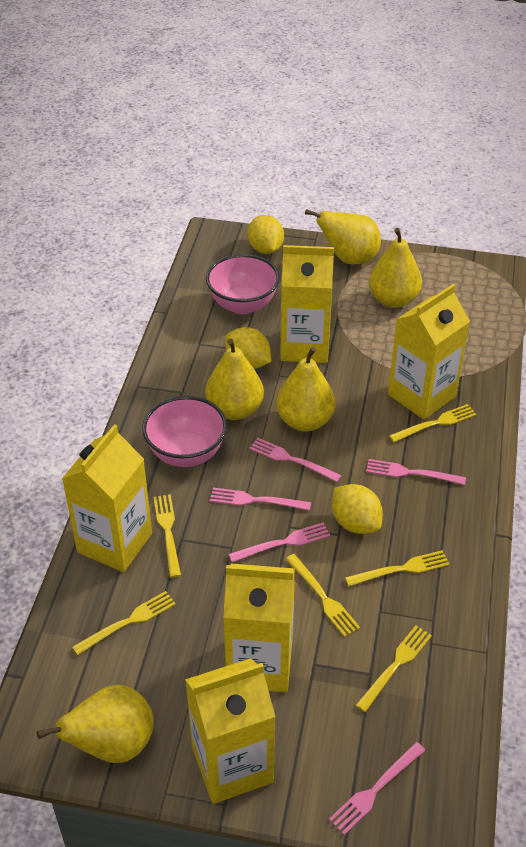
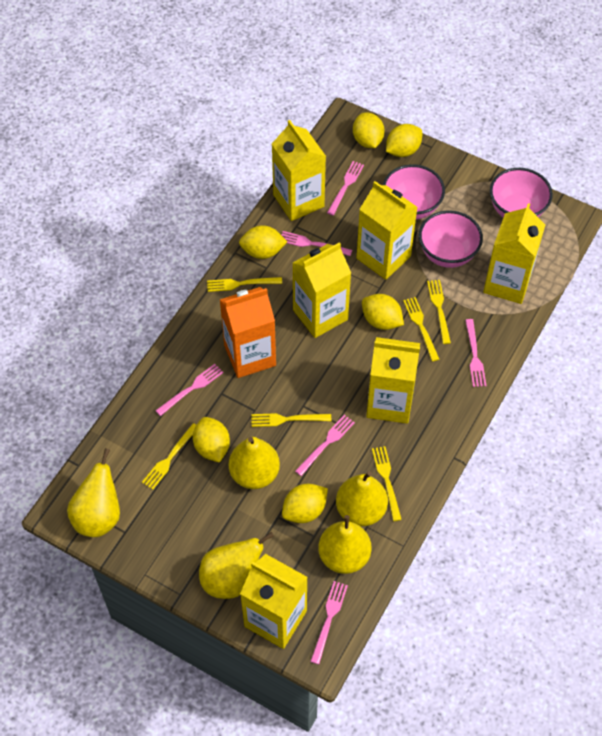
orange carton: 0 -> 1
pink bowl: 2 -> 3
pink fork: 5 -> 6
yellow carton: 5 -> 6
yellow lemon: 3 -> 6

